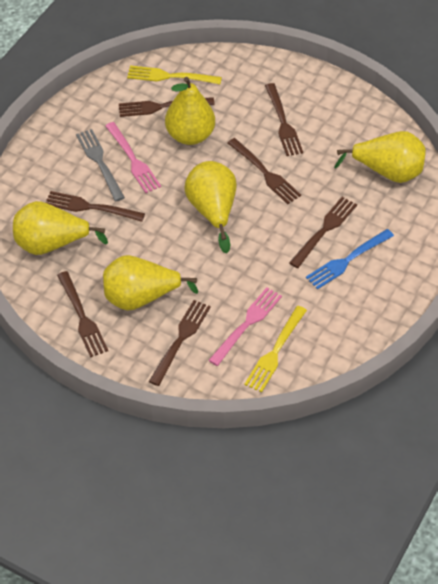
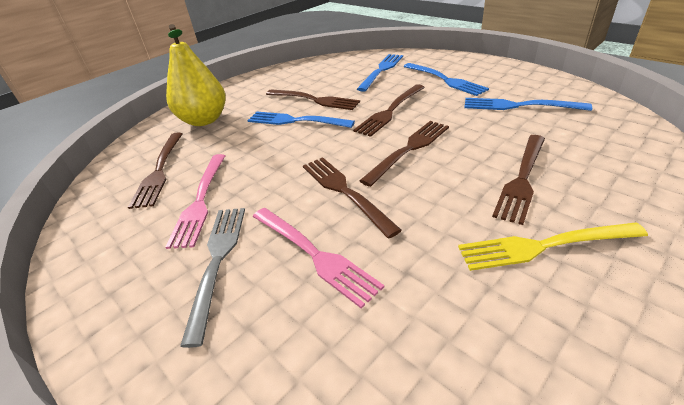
blue fork: 1 -> 4
brown fork: 7 -> 6
yellow fork: 2 -> 1
yellow pear: 5 -> 1

